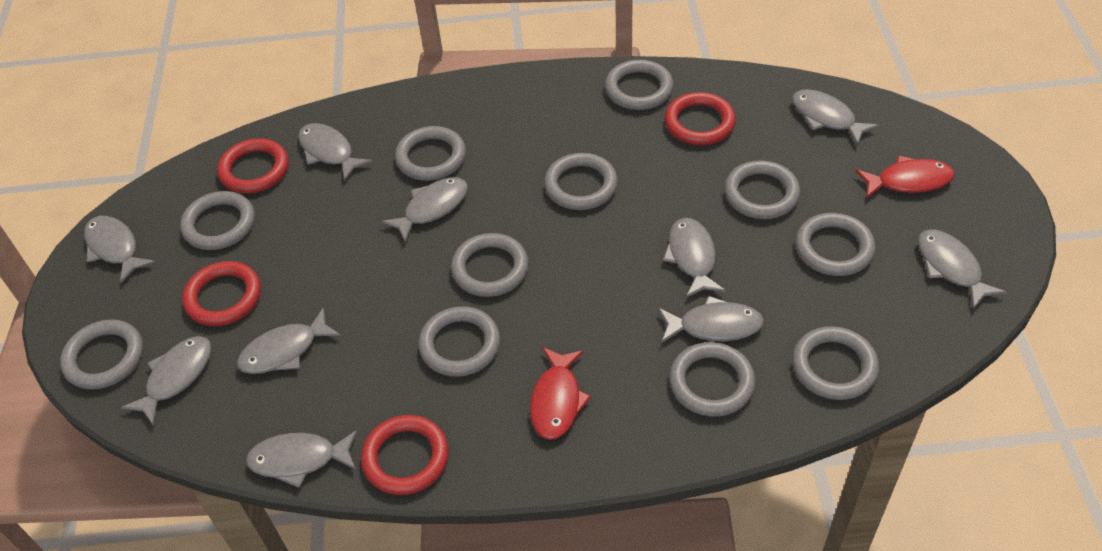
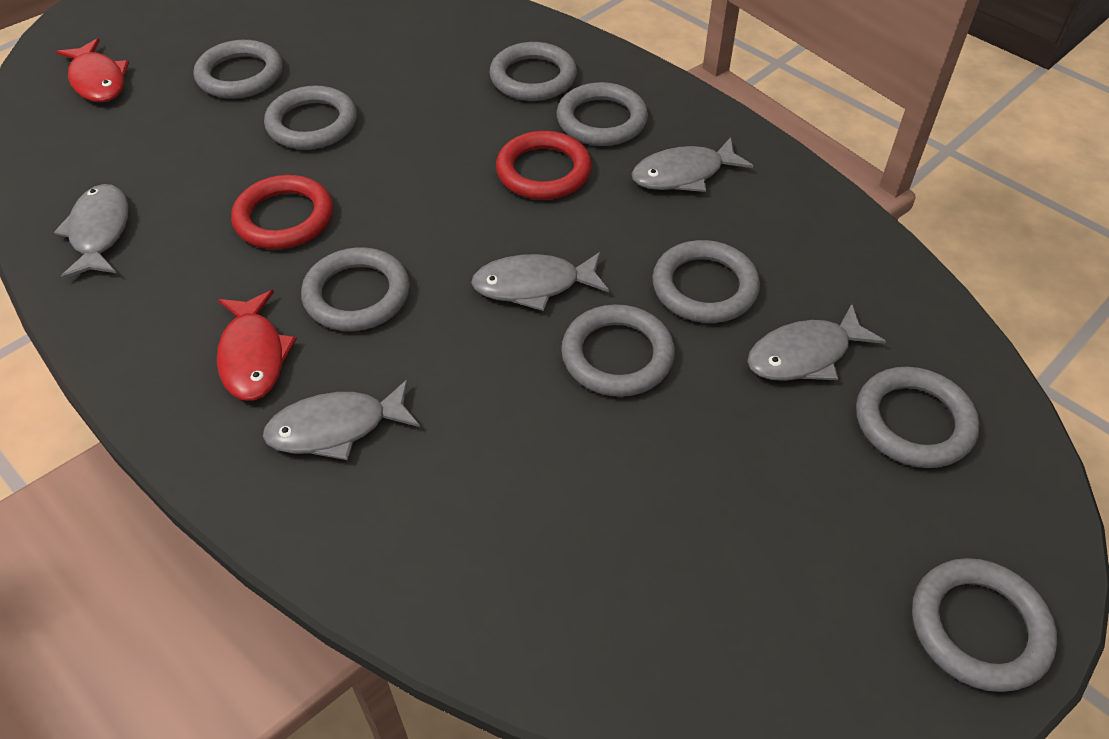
grey fish: 10 -> 5
grey ring: 11 -> 9
red ring: 4 -> 2

